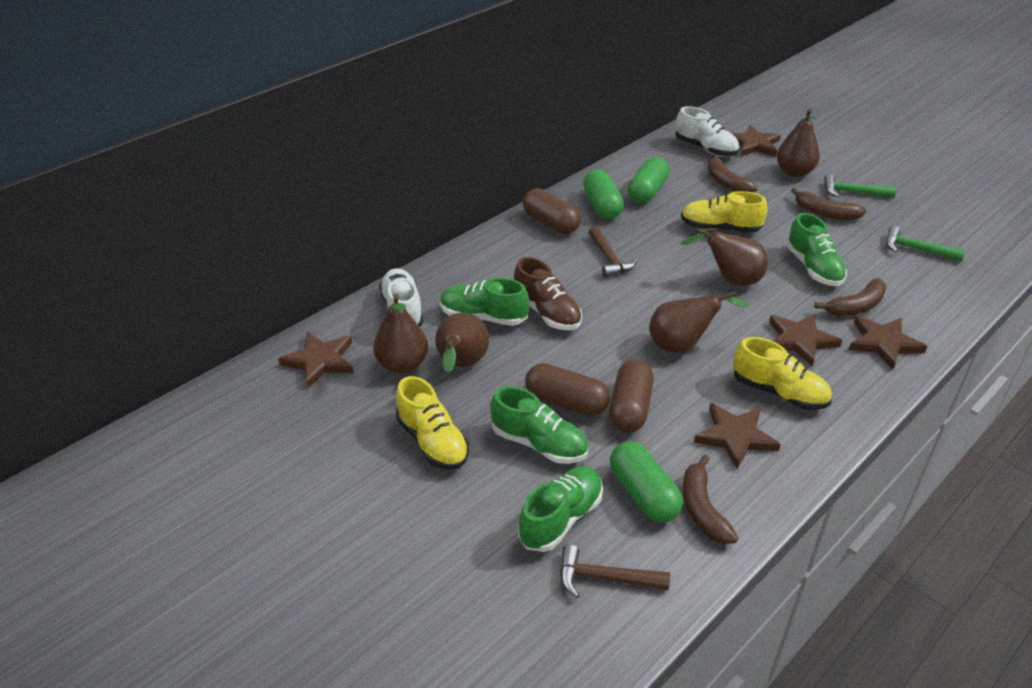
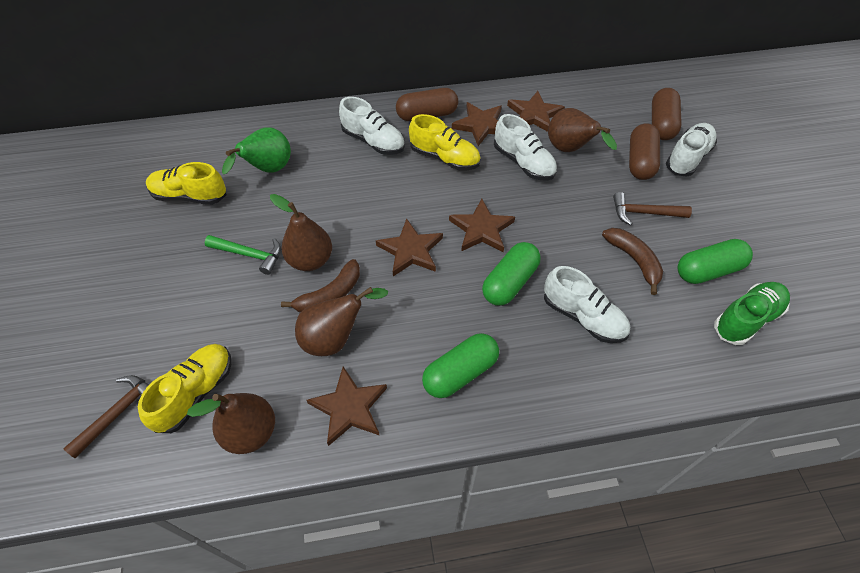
brown banana: 4 -> 2
brown pear: 5 -> 4
brown shoe: 1 -> 0
green hammer: 2 -> 1
green pear: 0 -> 1
green shoe: 4 -> 1
white shoe: 2 -> 4

